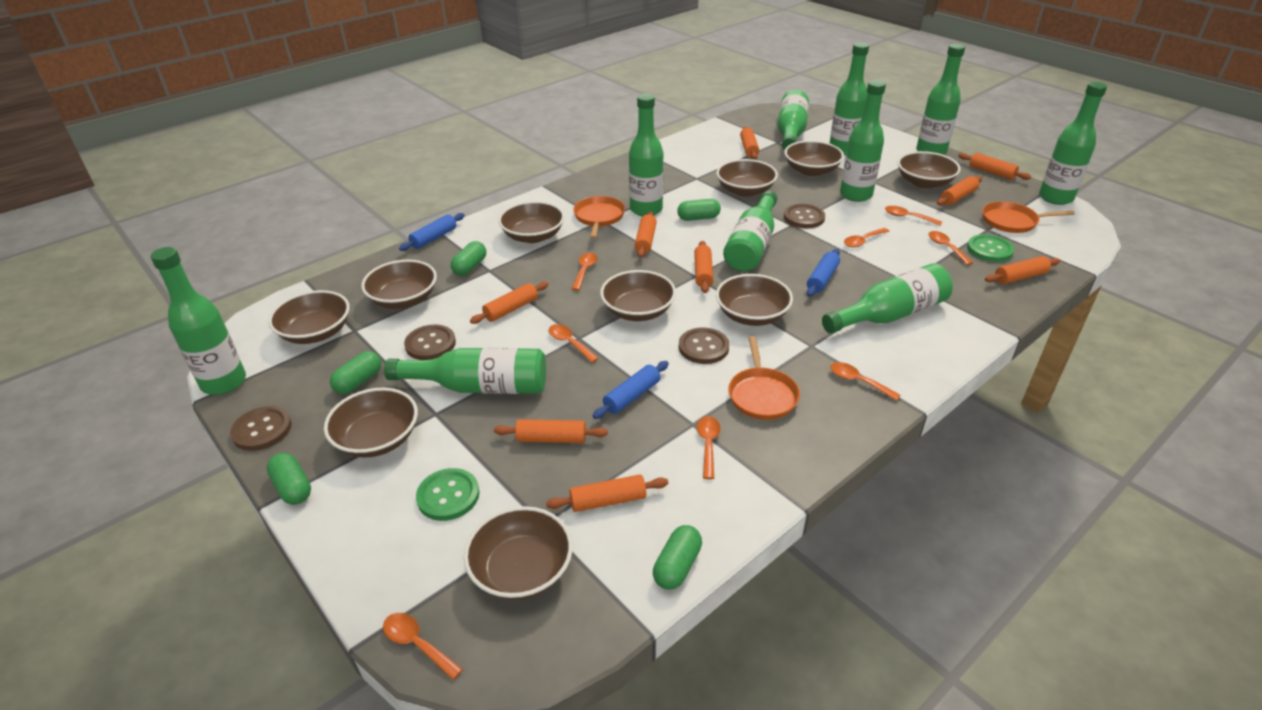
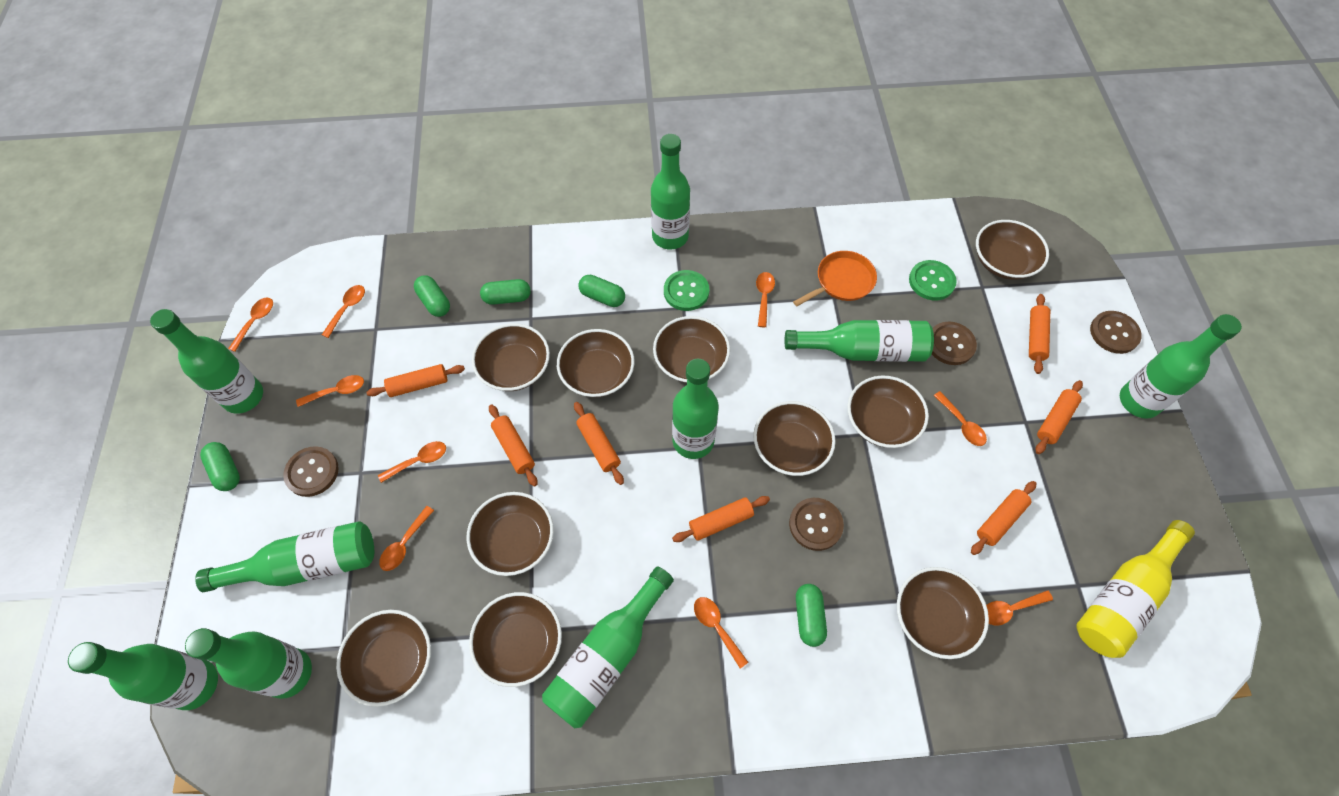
blue rolling pin: 3 -> 0
green bottle: 10 -> 9
orange pan: 3 -> 1
orange rolling pin: 9 -> 7
orange spoon: 8 -> 9
yellow bottle: 0 -> 1

